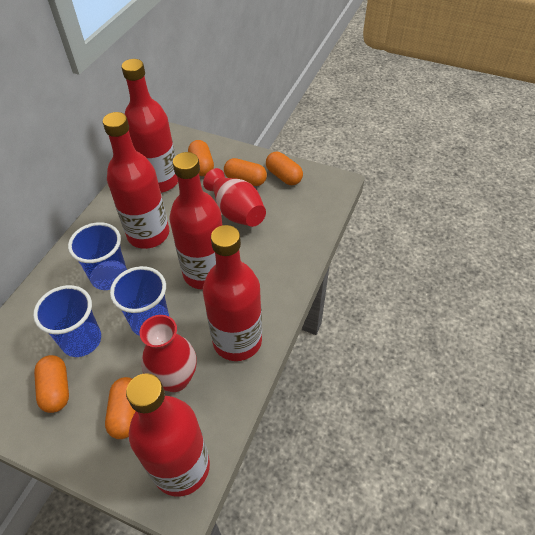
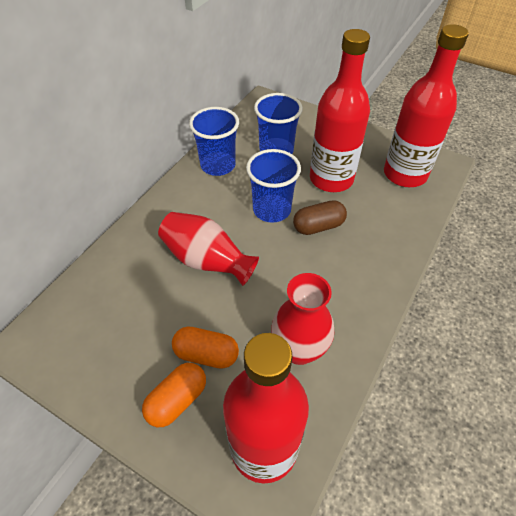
brown capsule: 0 -> 1
orange capsule: 5 -> 2
red bottle: 5 -> 3

